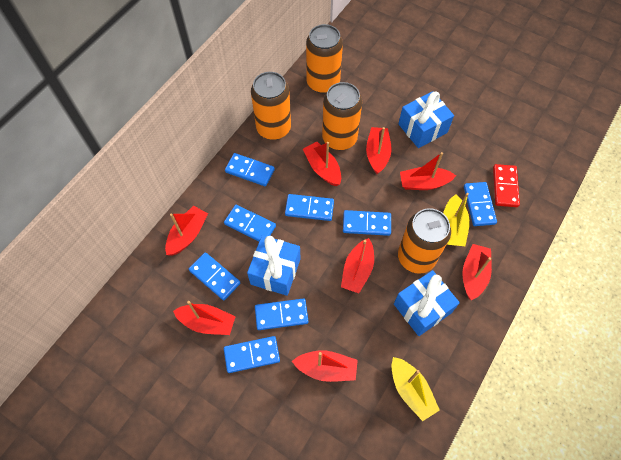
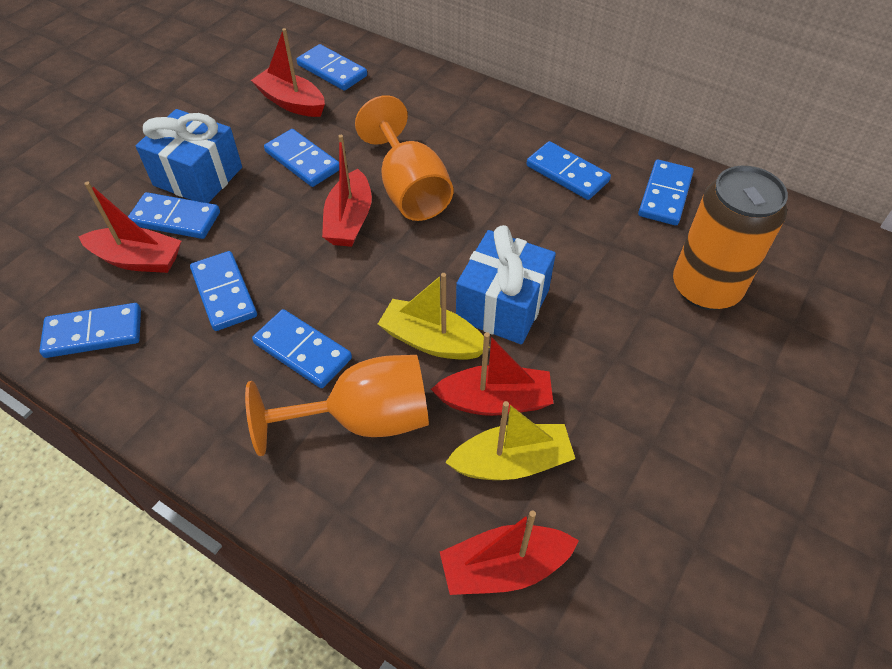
blue gift: 3 -> 2
orange can: 4 -> 1
orange goblet: 0 -> 2
red boat: 8 -> 5
red domino: 1 -> 0

